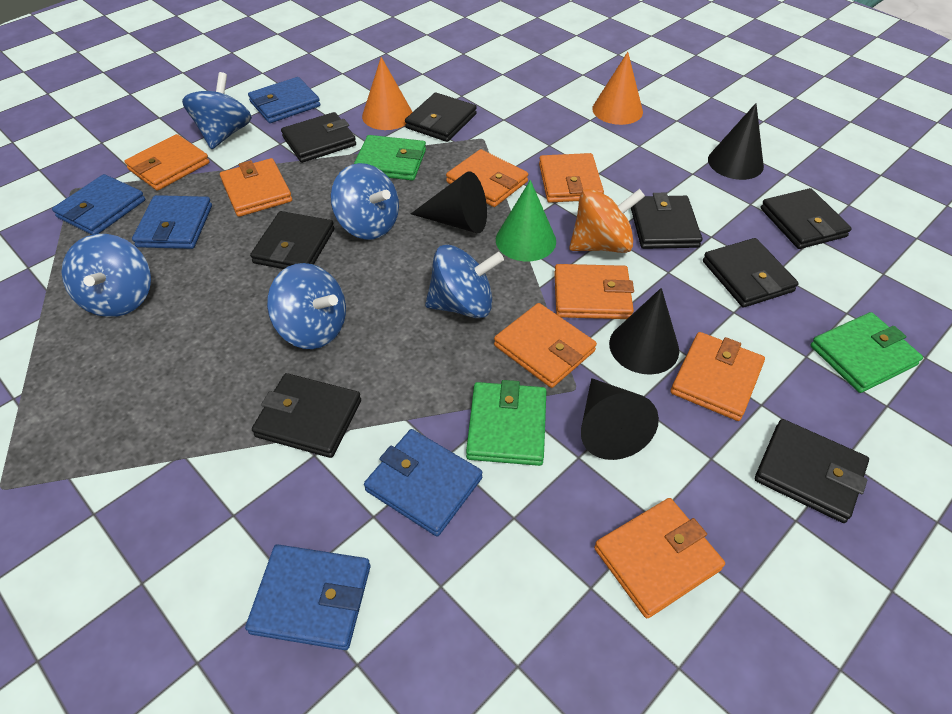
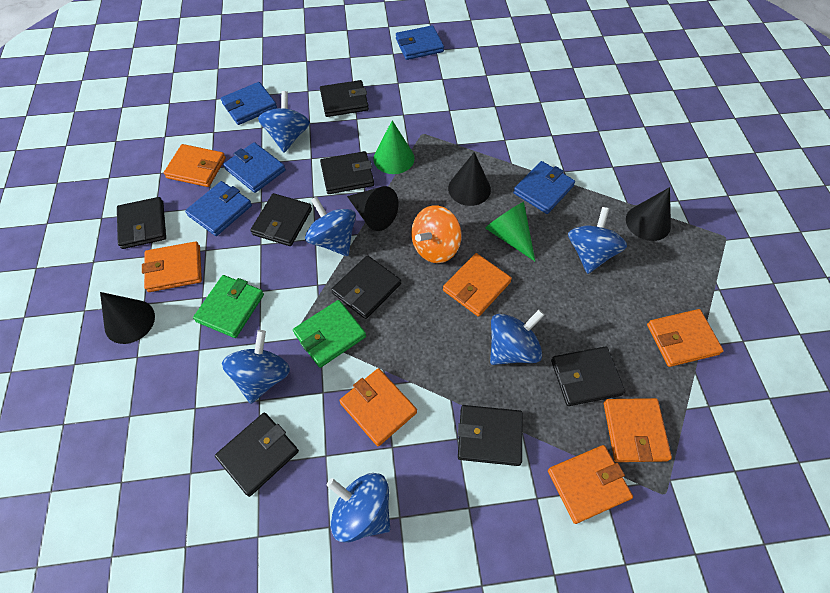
blue spinning top: 5 -> 6
green cone: 1 -> 2
green wallet: 3 -> 2
orange cone: 2 -> 0
orange wallet: 8 -> 7

